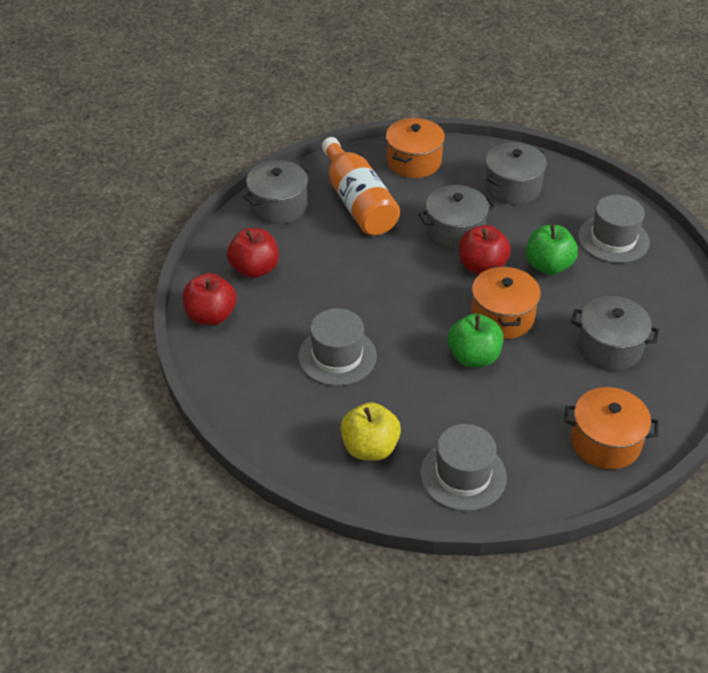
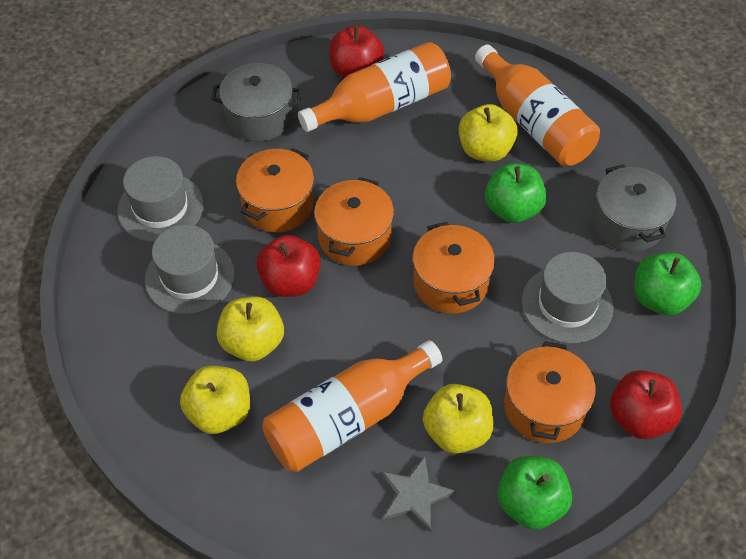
green apple: 2 -> 3
grey pot: 4 -> 2
grey star: 0 -> 1
orange bottle: 1 -> 3
orange pot: 3 -> 4
yellow apple: 1 -> 4

